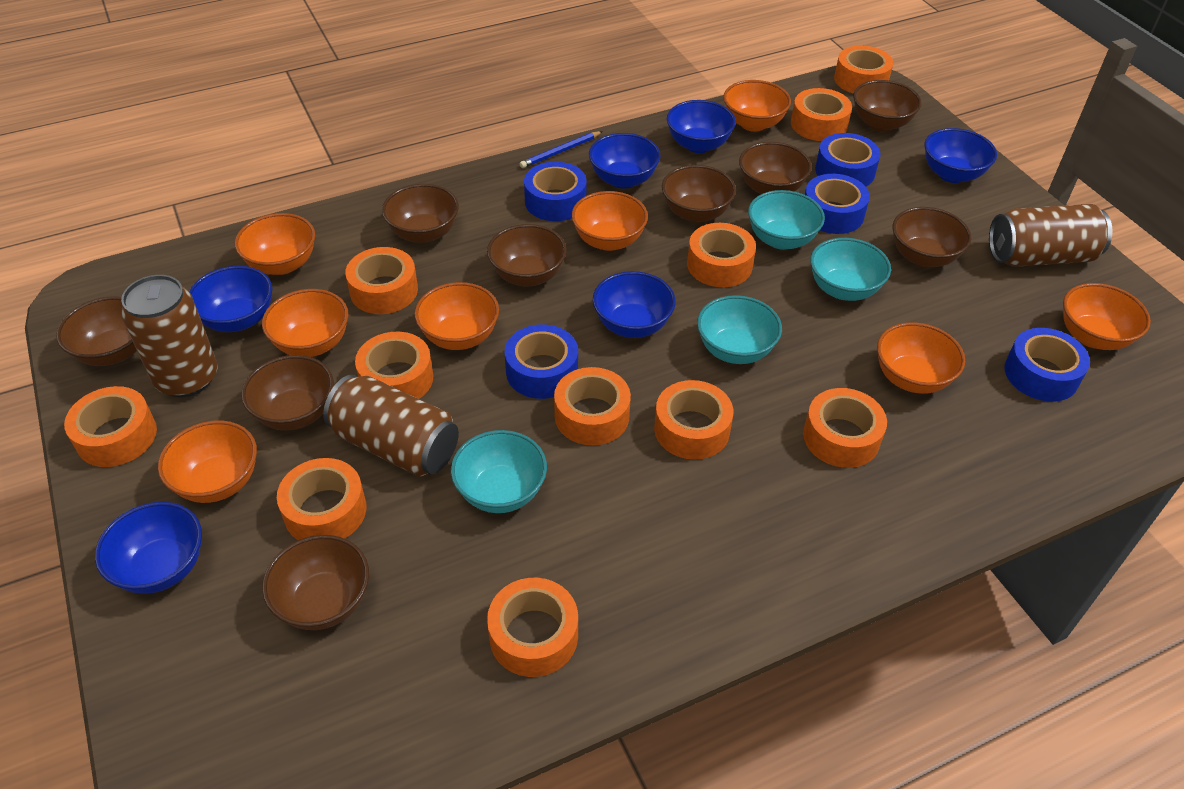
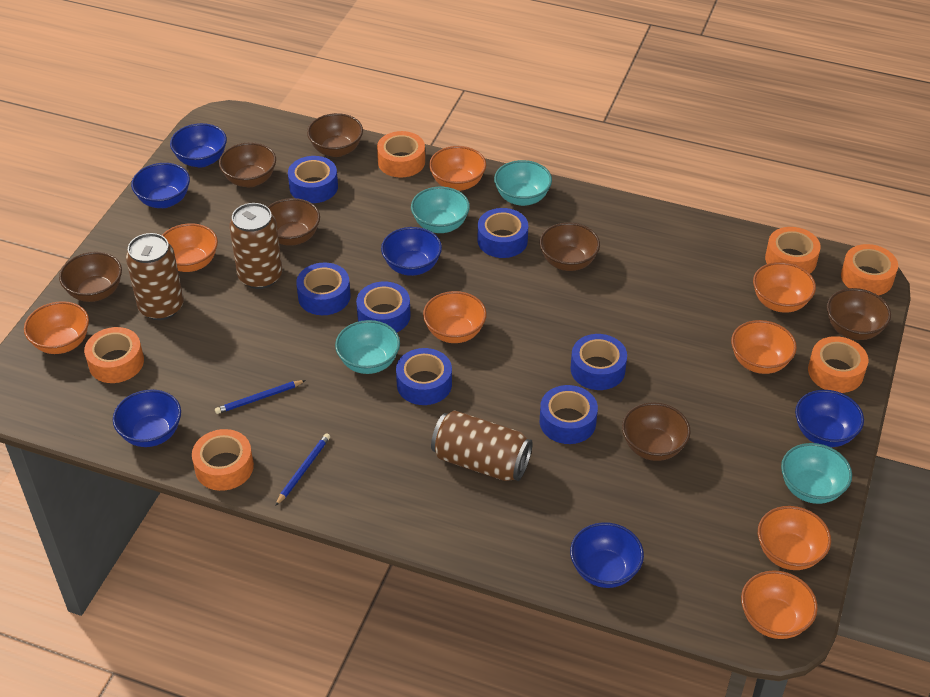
blue pencil: 1 -> 2
blue tape: 5 -> 7
brown bowl: 9 -> 7
orange tape: 11 -> 6

